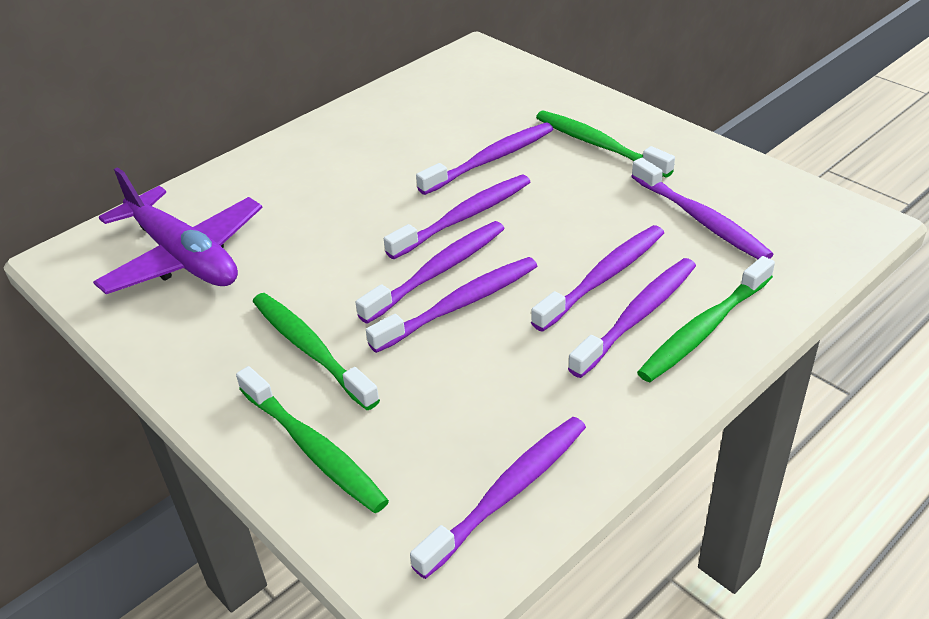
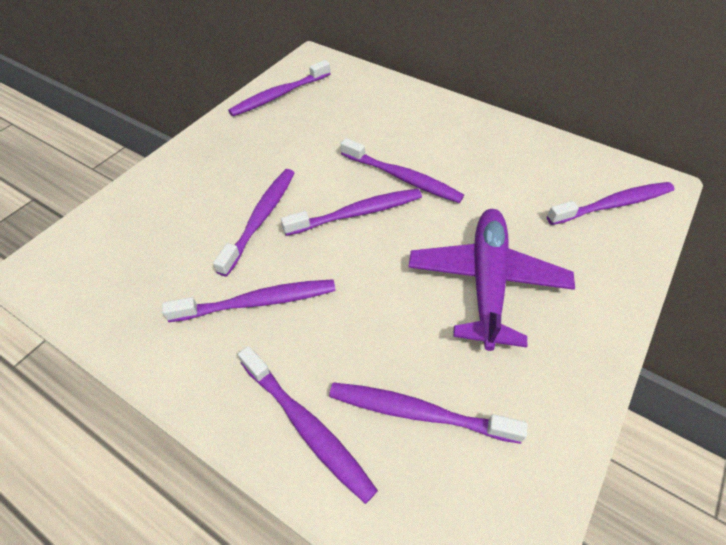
green toothbrush: 4 -> 0

